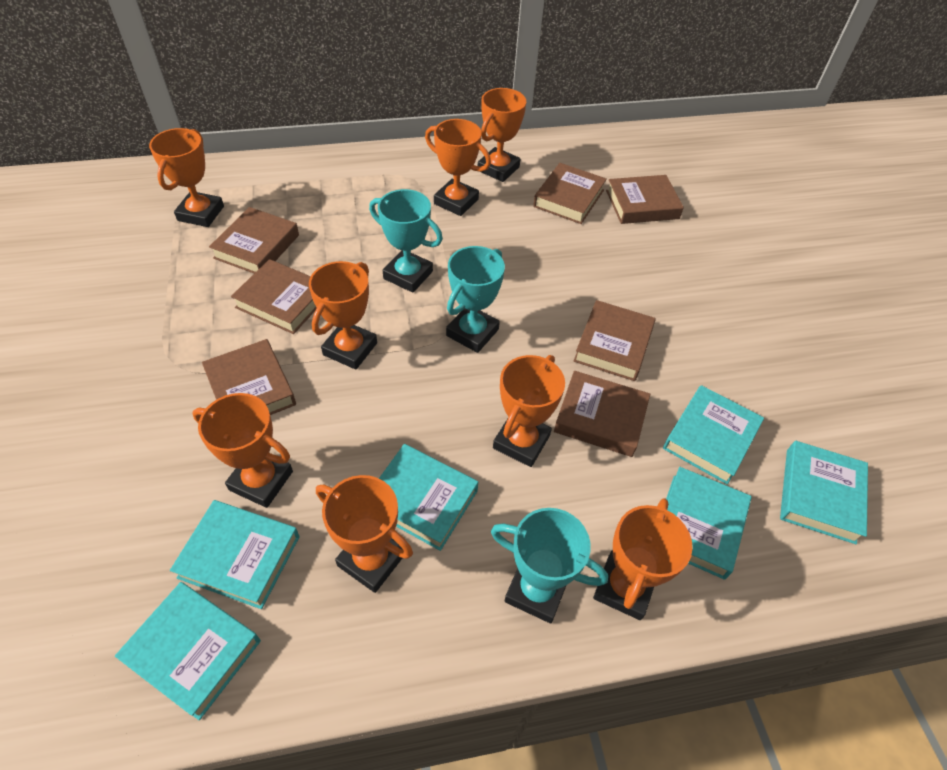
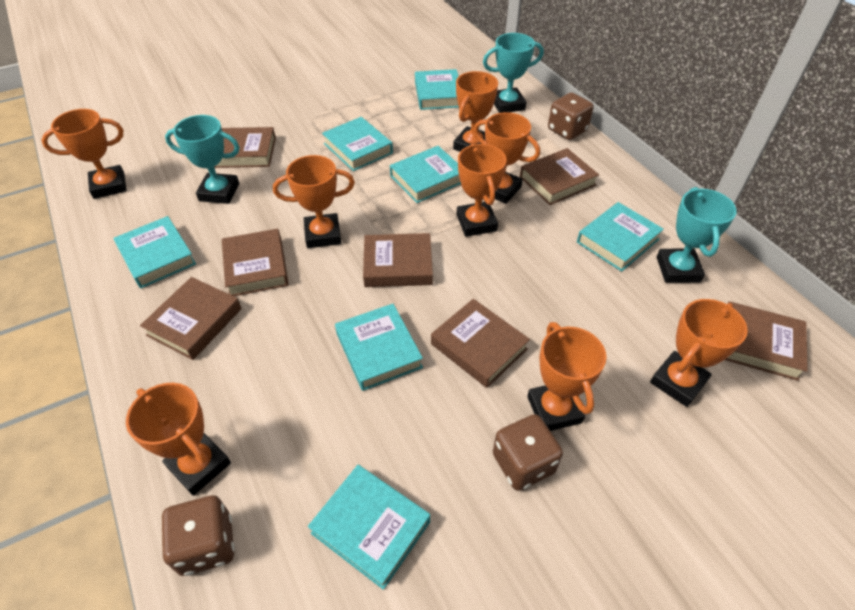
brown dice: 0 -> 3
turquoise book: 6 -> 7

